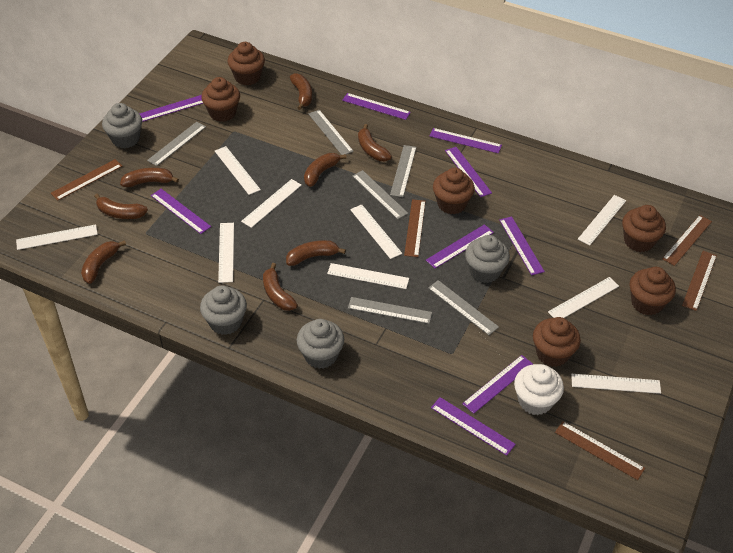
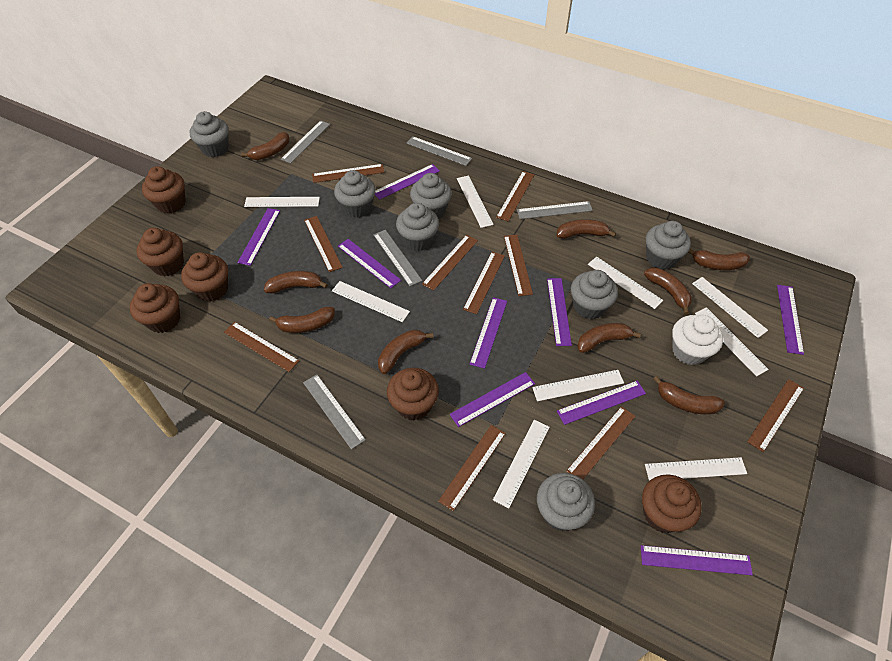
brown banana: 8 -> 9
brown ruler: 5 -> 10
grey cupcake: 4 -> 7
grey ruler: 6 -> 5

